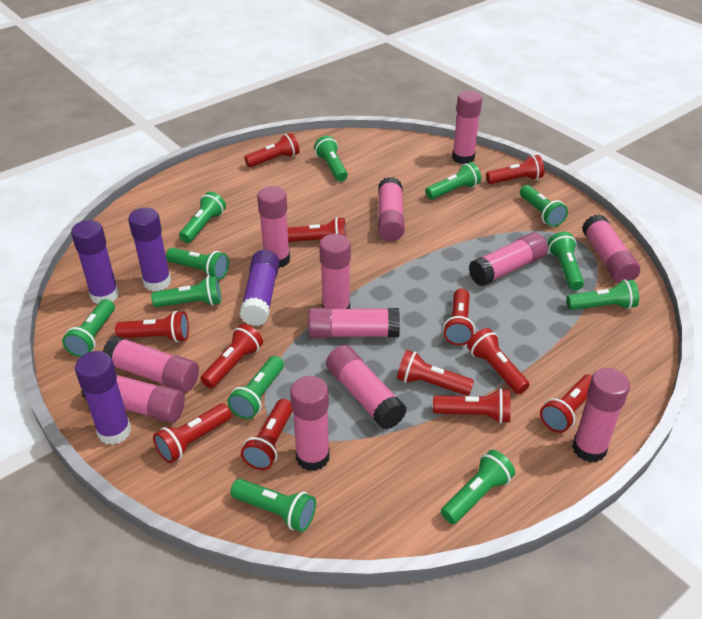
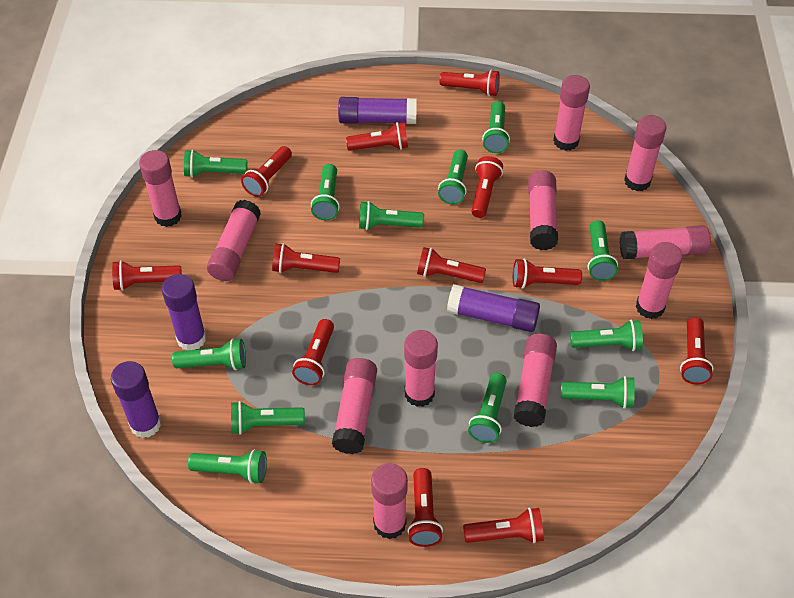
pink glue stick: 12 -> 11

